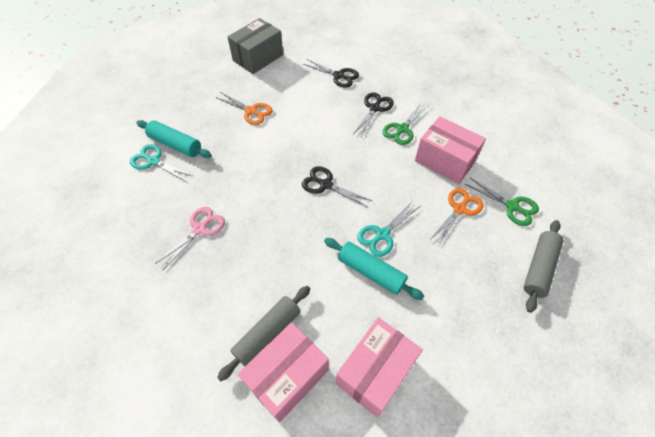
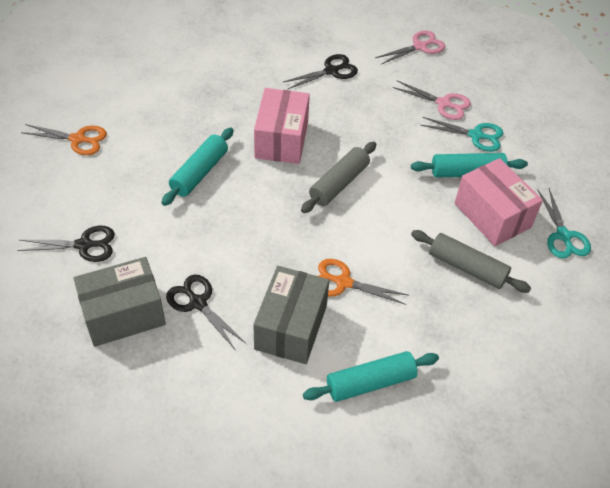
green scissors: 2 -> 0
grey box: 1 -> 2
pink box: 3 -> 2
pink scissors: 1 -> 2
turquoise rolling pin: 2 -> 3

